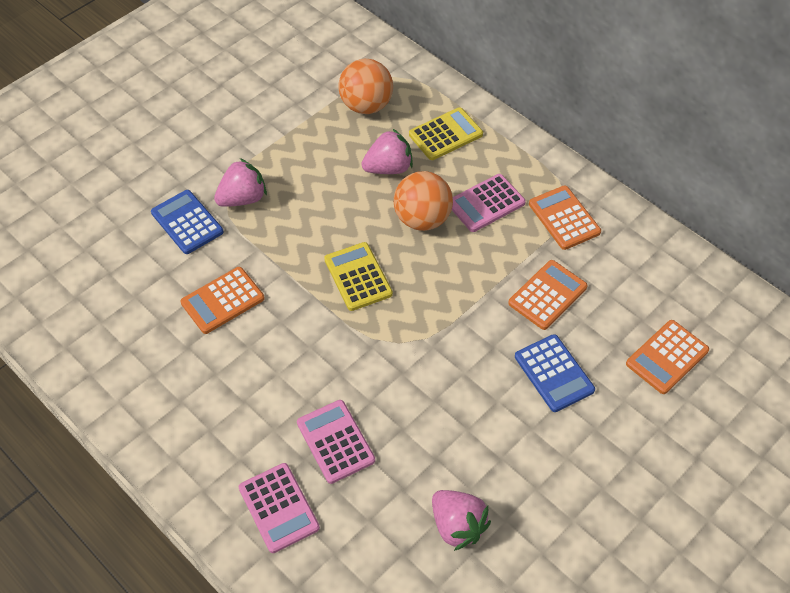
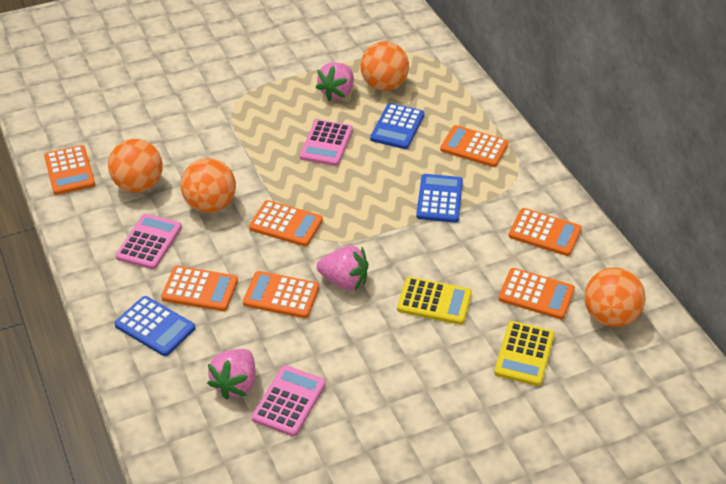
blue calculator: 2 -> 3
orange ball: 2 -> 4
orange calculator: 4 -> 7

